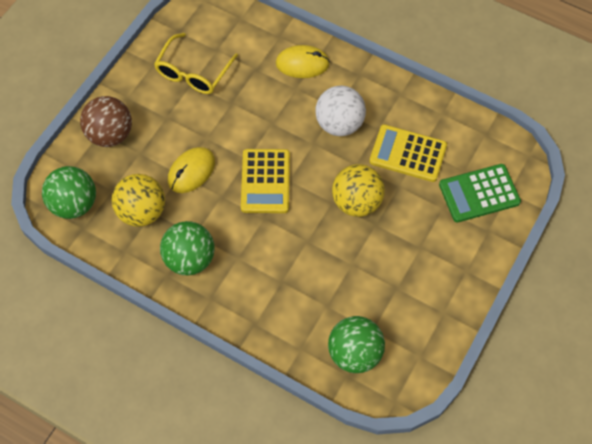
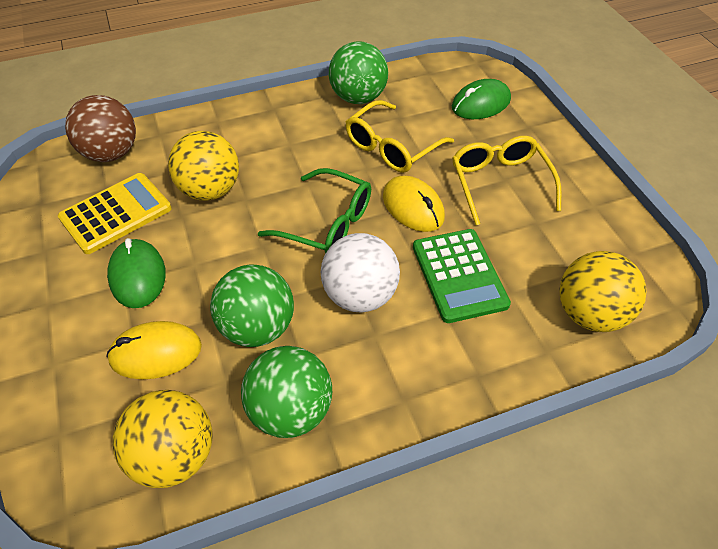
green glasses: 0 -> 1
green mouse: 0 -> 2
yellow ball: 2 -> 3
yellow calculator: 2 -> 1
yellow glasses: 1 -> 2

